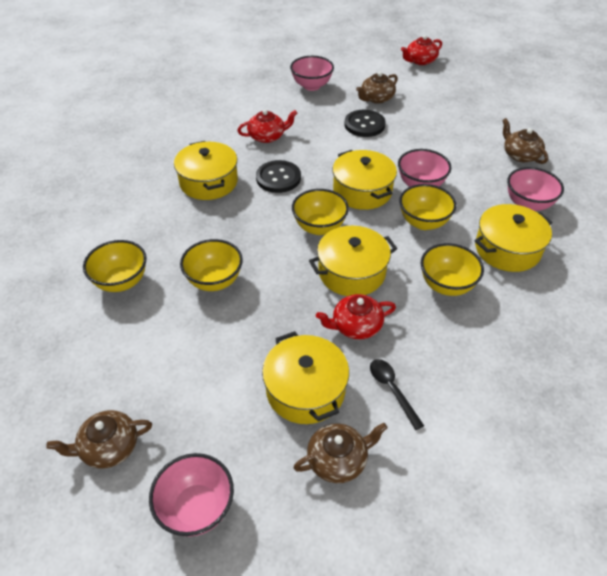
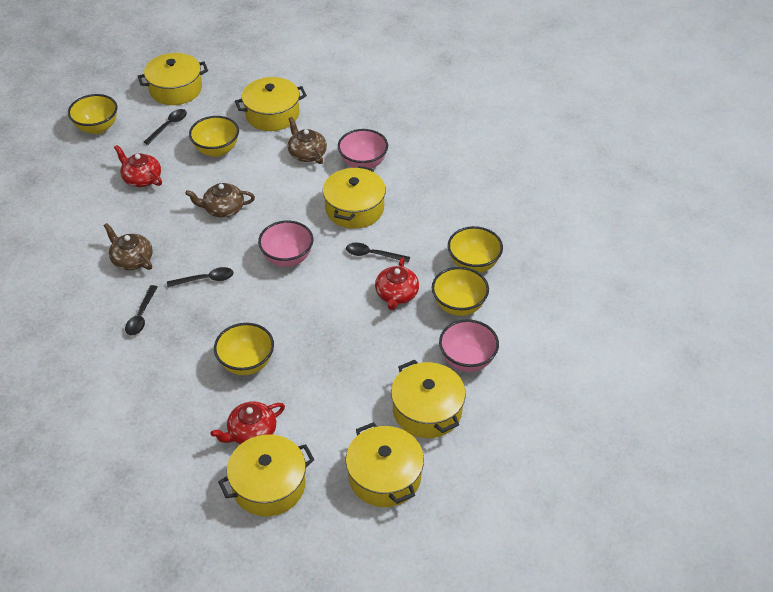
black button: 2 -> 0
black spoon: 1 -> 4
brown teapot: 4 -> 3
pink bowl: 4 -> 3
yellow pot: 5 -> 6

